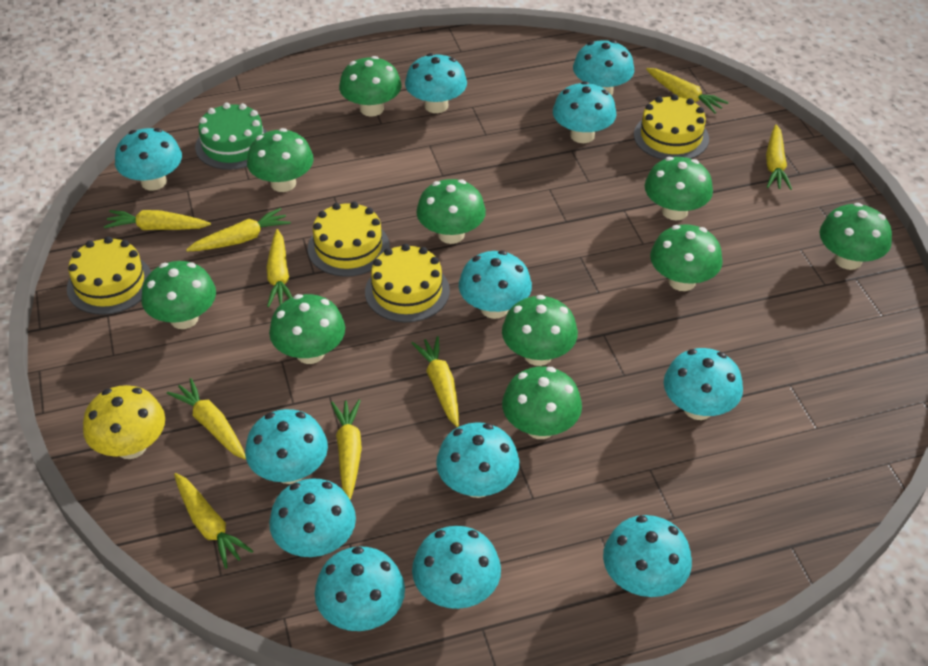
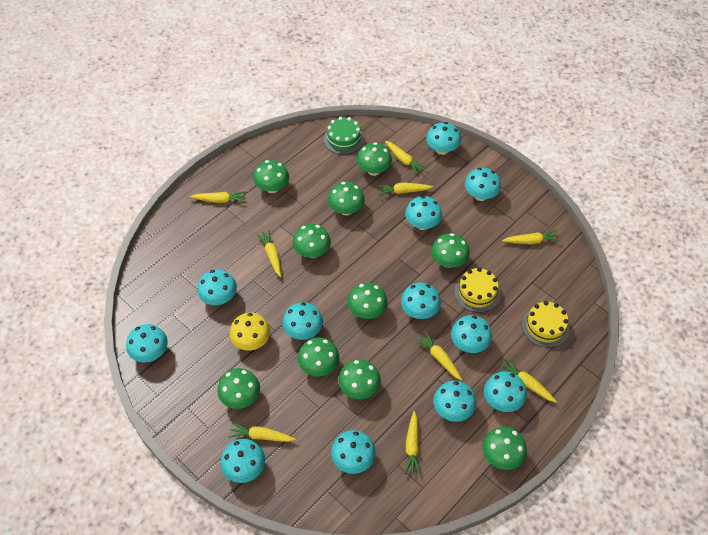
yellow cake: 4 -> 2

